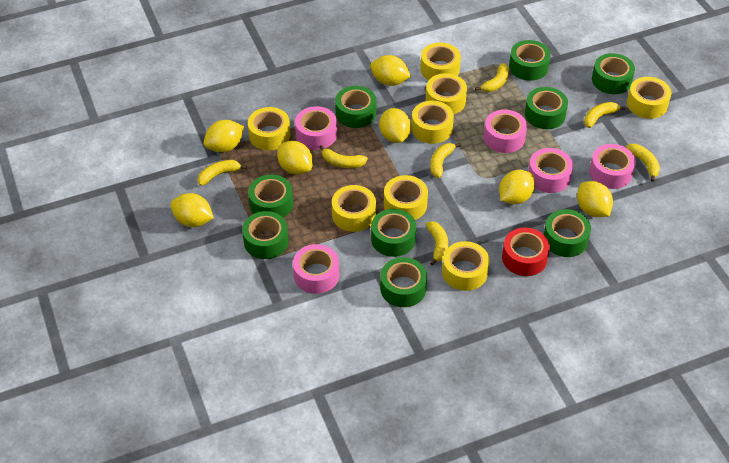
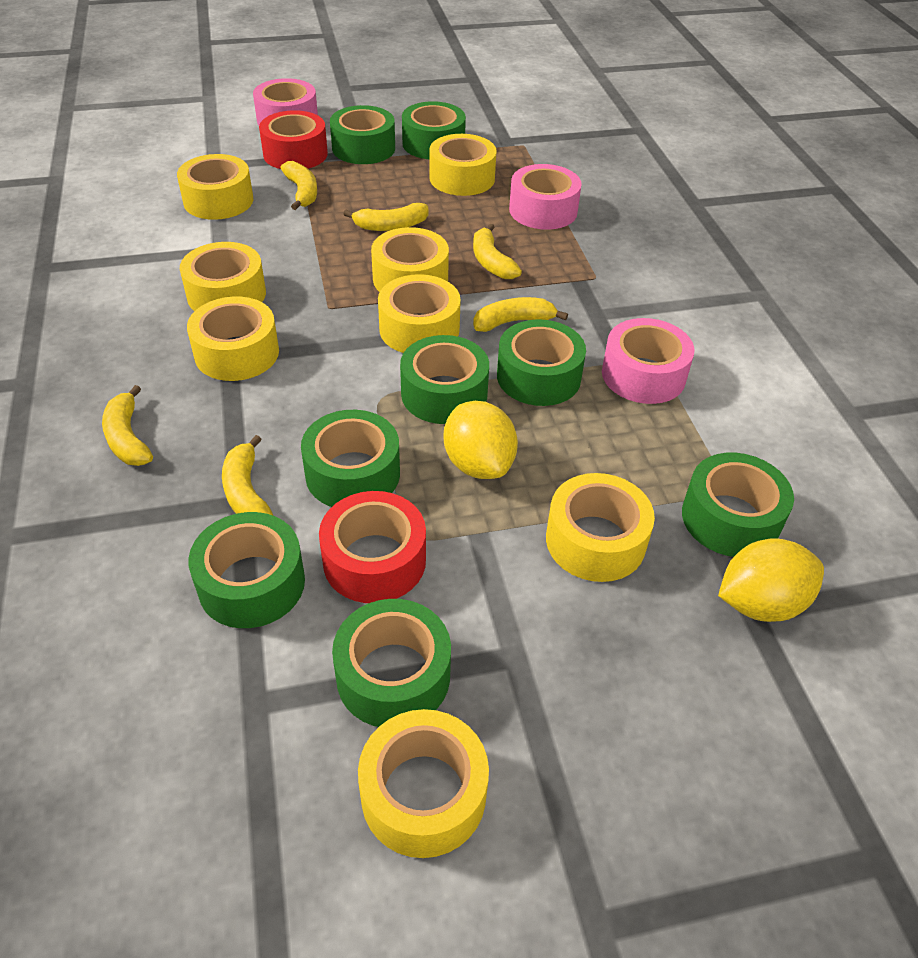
green tape: 9 -> 8
pink tape: 5 -> 3
red tape: 1 -> 2
yellow banana: 7 -> 6
yellow lemon: 7 -> 2

